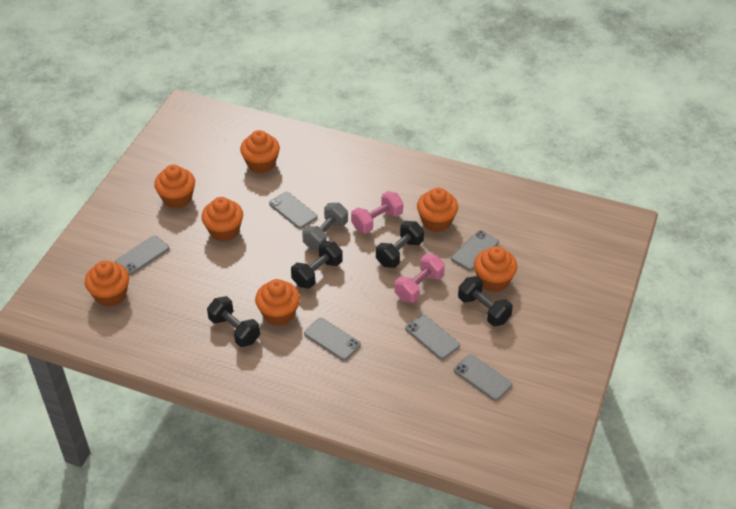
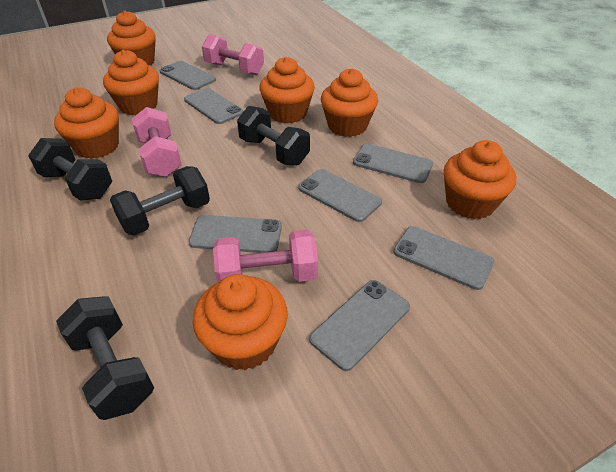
grey dumbbell: 1 -> 0
grey phone: 6 -> 7
pink dumbbell: 2 -> 3

